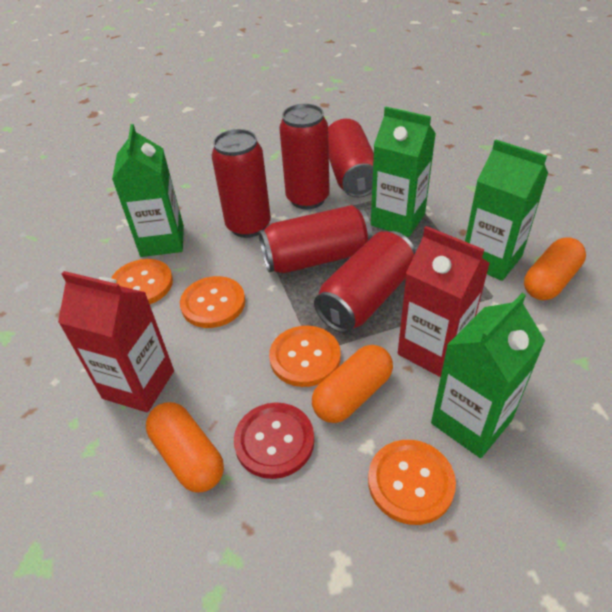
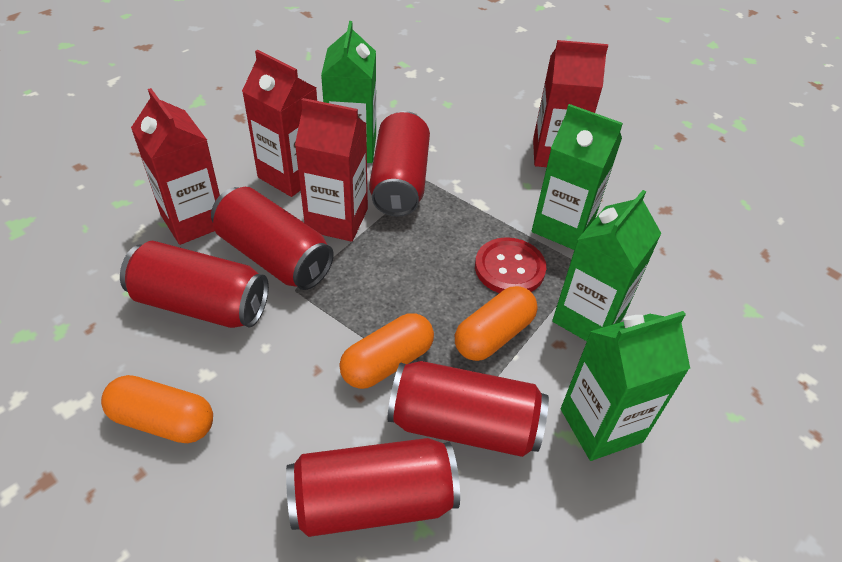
orange button: 4 -> 0
red carton: 2 -> 4

